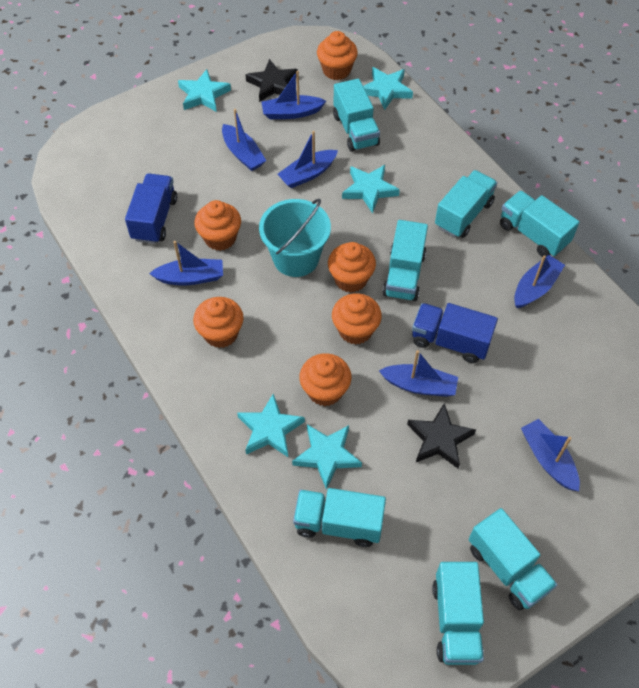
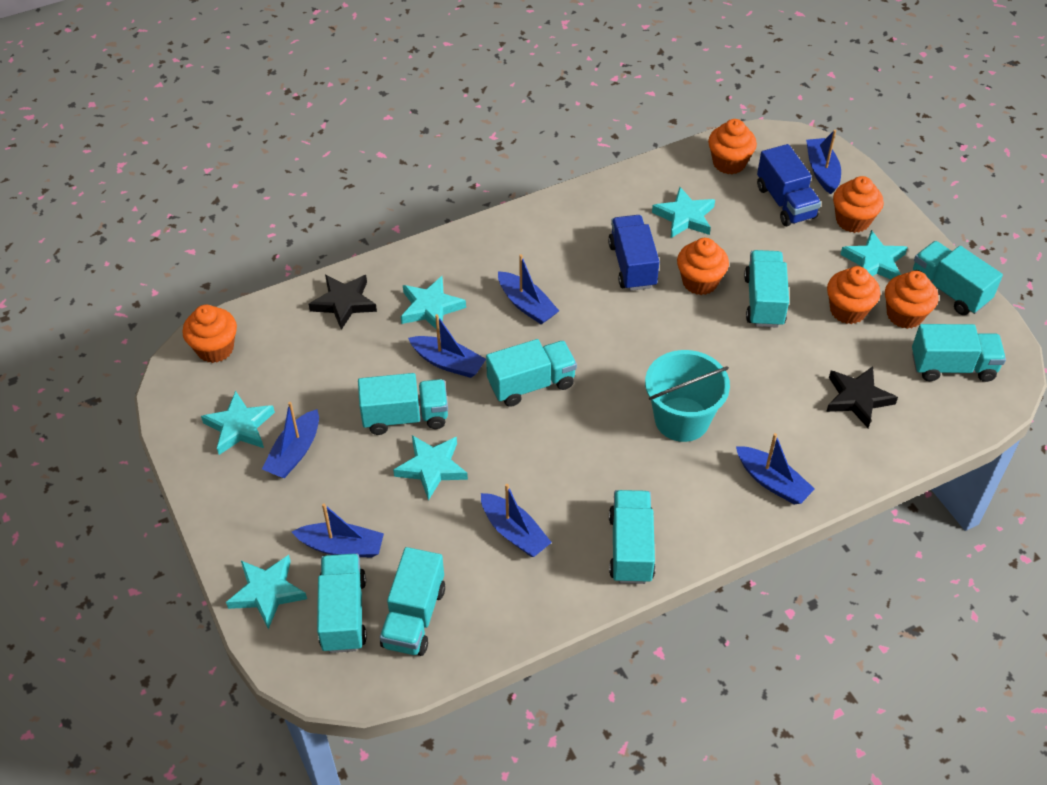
turquoise star: 5 -> 6
turquoise truck: 7 -> 8

